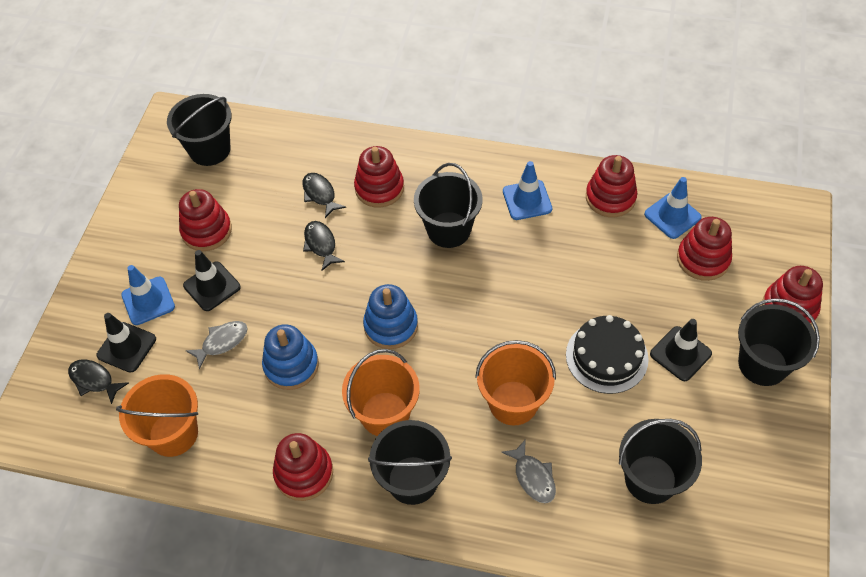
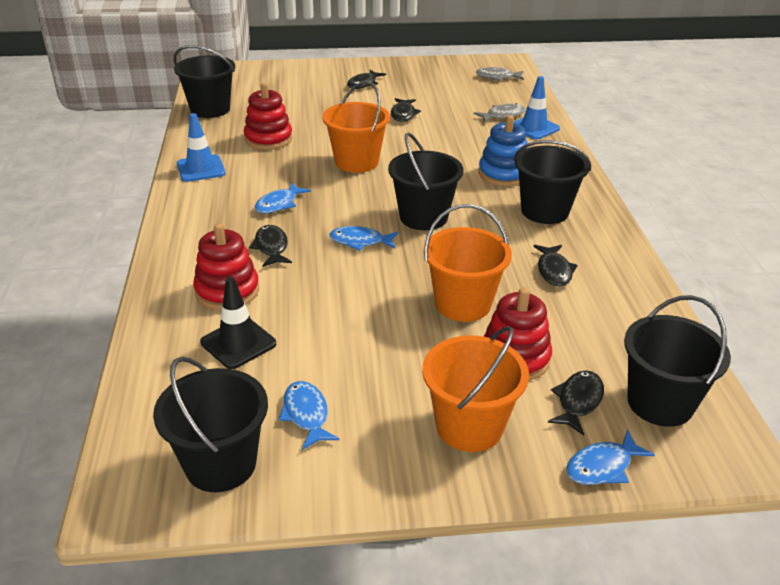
black cake: 1 -> 0
black fish: 3 -> 5
black traffic cone: 3 -> 1
blue fish: 0 -> 4
blue stacking toy: 2 -> 1
blue traffic cone: 3 -> 2
red stacking toy: 6 -> 3

